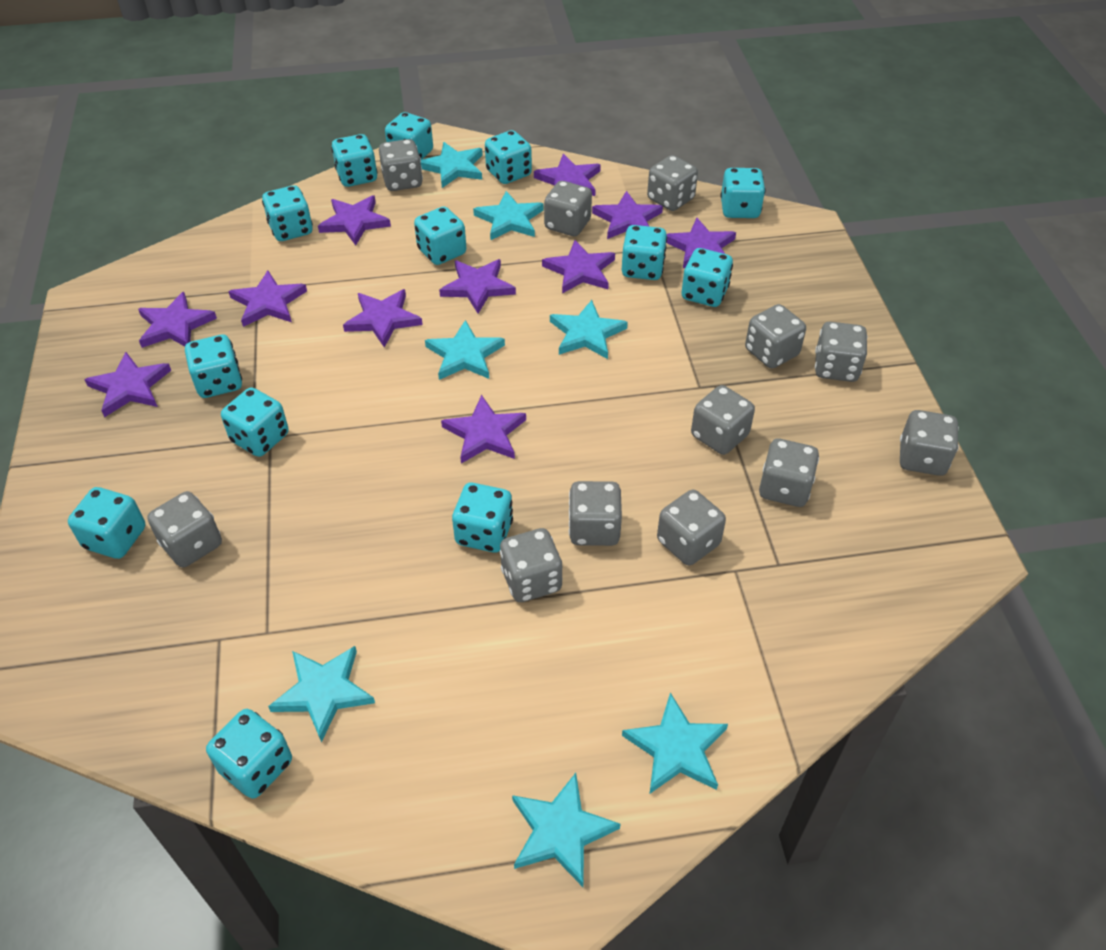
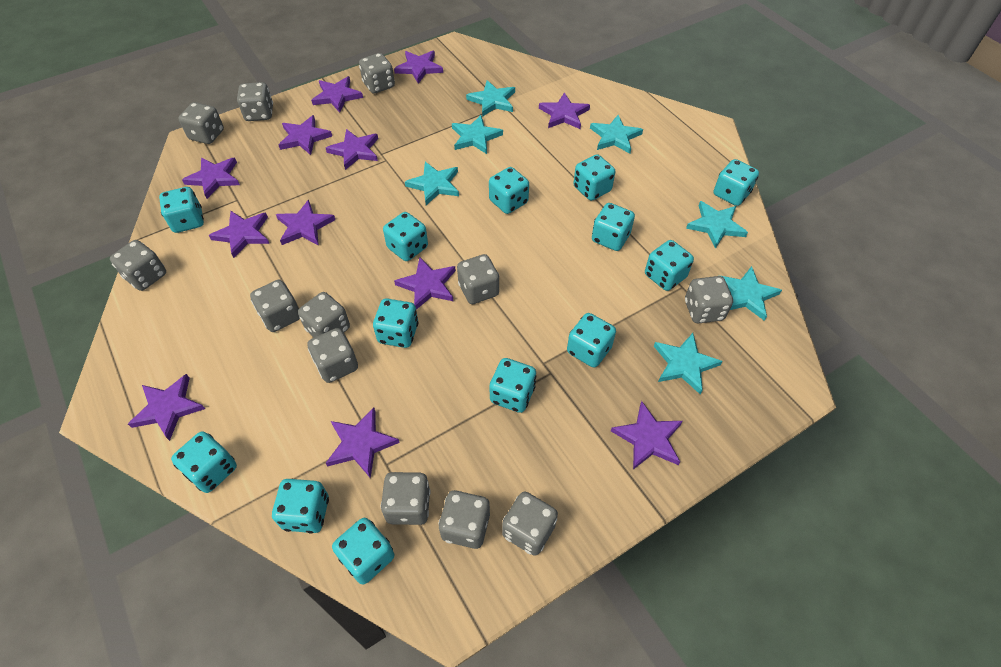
purple star: 11 -> 12

